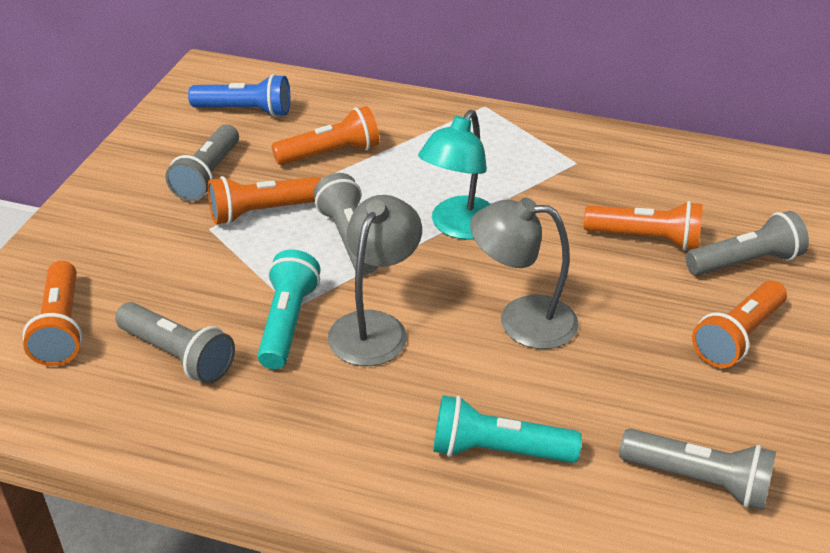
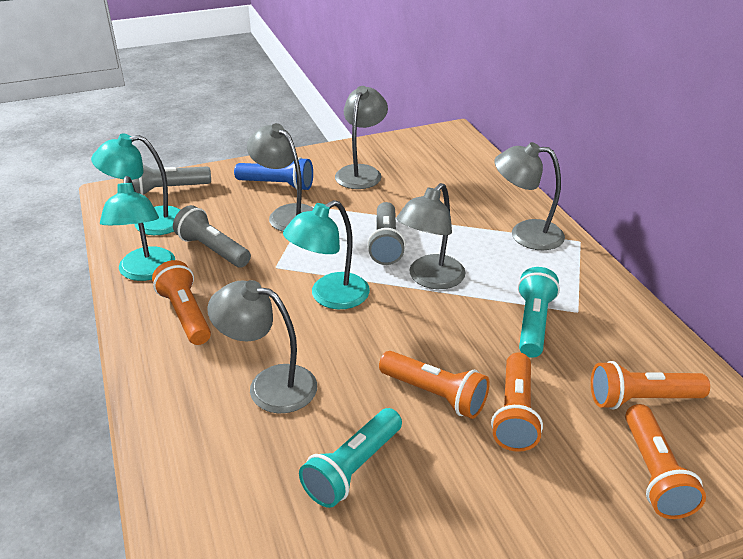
grey flashlight: 5 -> 3
grey lamp: 2 -> 5
turquoise lamp: 1 -> 3

